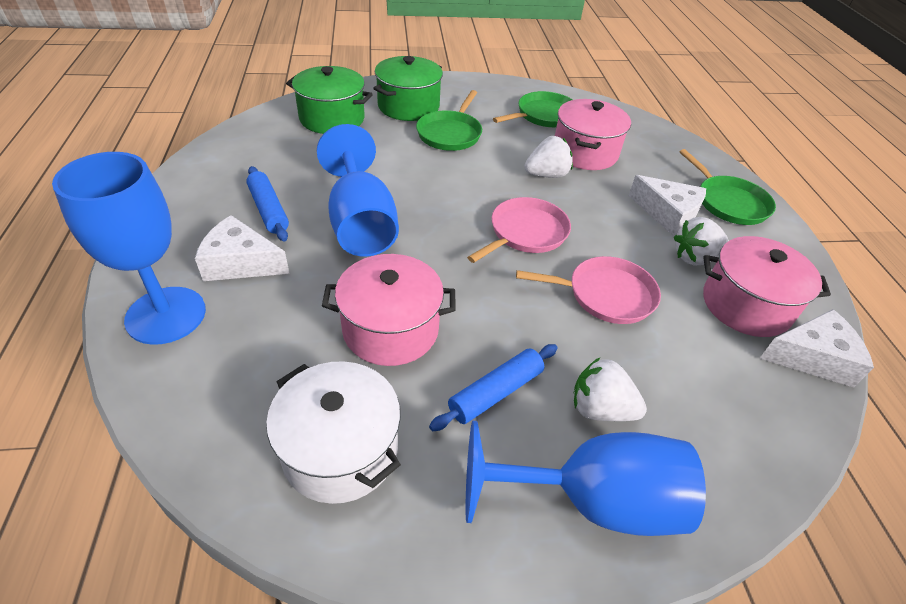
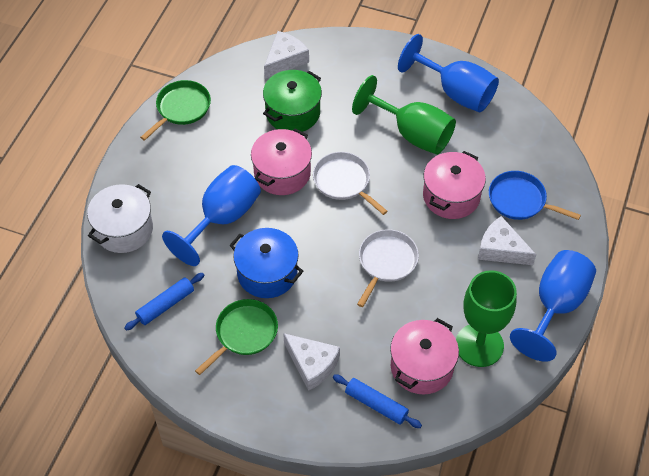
blue pan: 0 -> 1
blue pot: 0 -> 1
green goblet: 0 -> 2
green pan: 3 -> 2
green pot: 2 -> 1
pink pan: 2 -> 0
white pan: 0 -> 2
white strawberry: 3 -> 0

